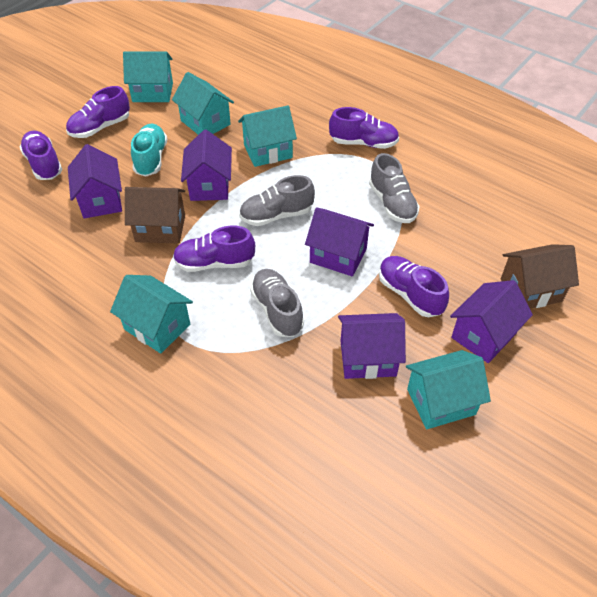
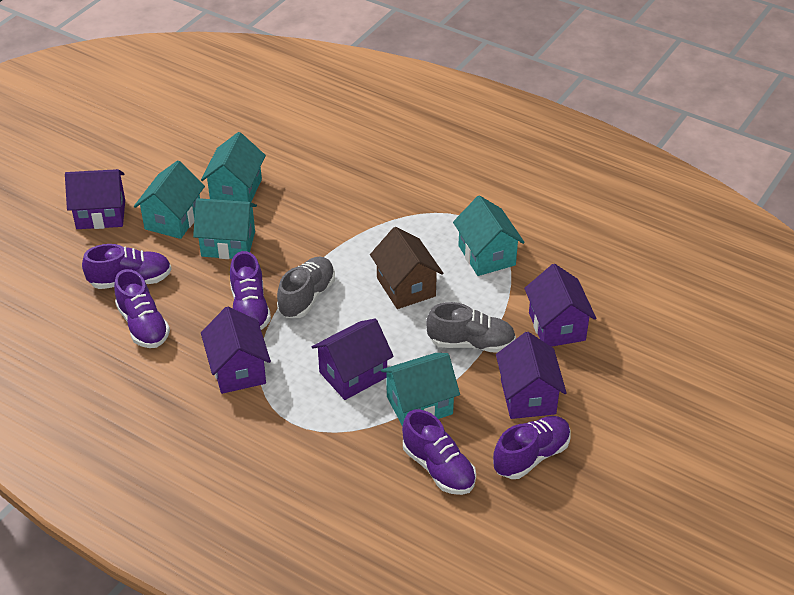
brown house: 2 -> 1
grey shoe: 3 -> 2
turquoise shoe: 1 -> 0

